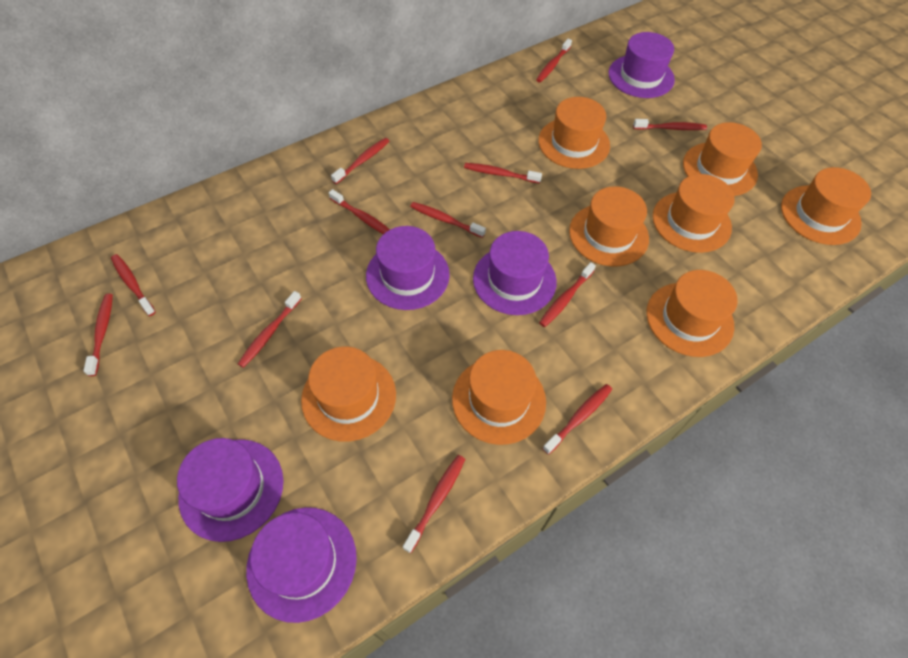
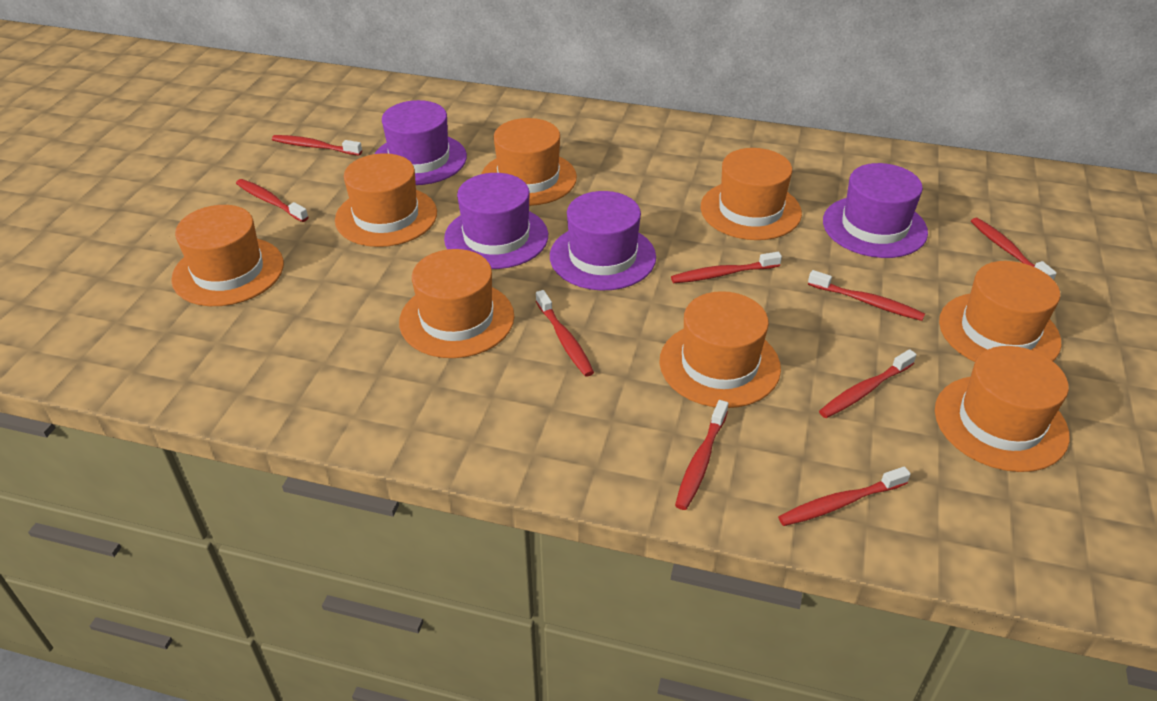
purple hat: 5 -> 4
red toothbrush: 12 -> 9

